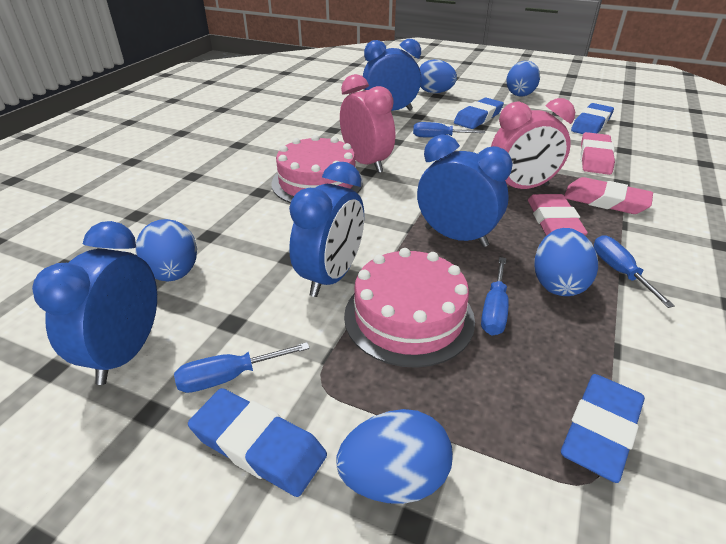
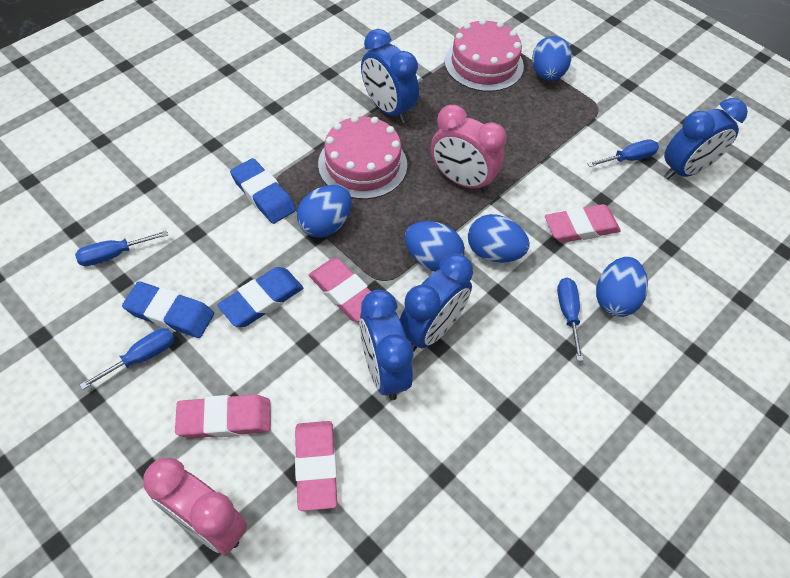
blue eraser: 4 -> 3
pink eraser: 3 -> 4

